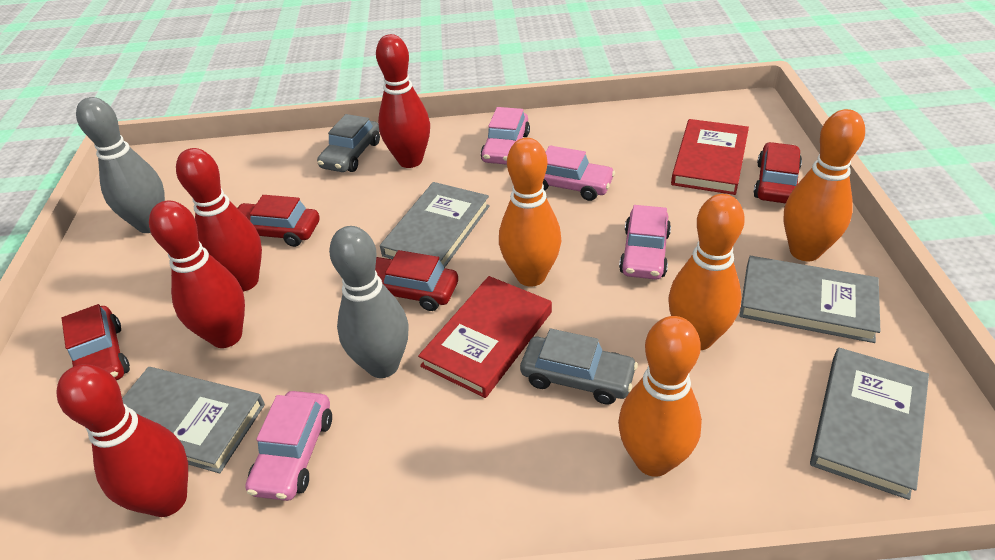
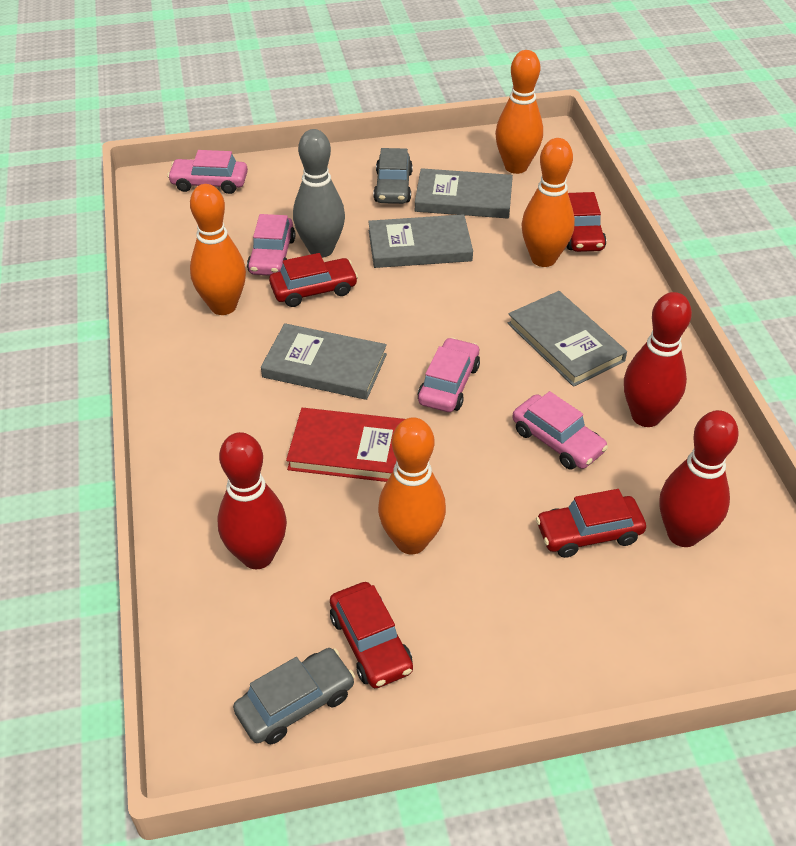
grey bowling pin: 2 -> 1
red book: 2 -> 1
red bowling pin: 4 -> 3

